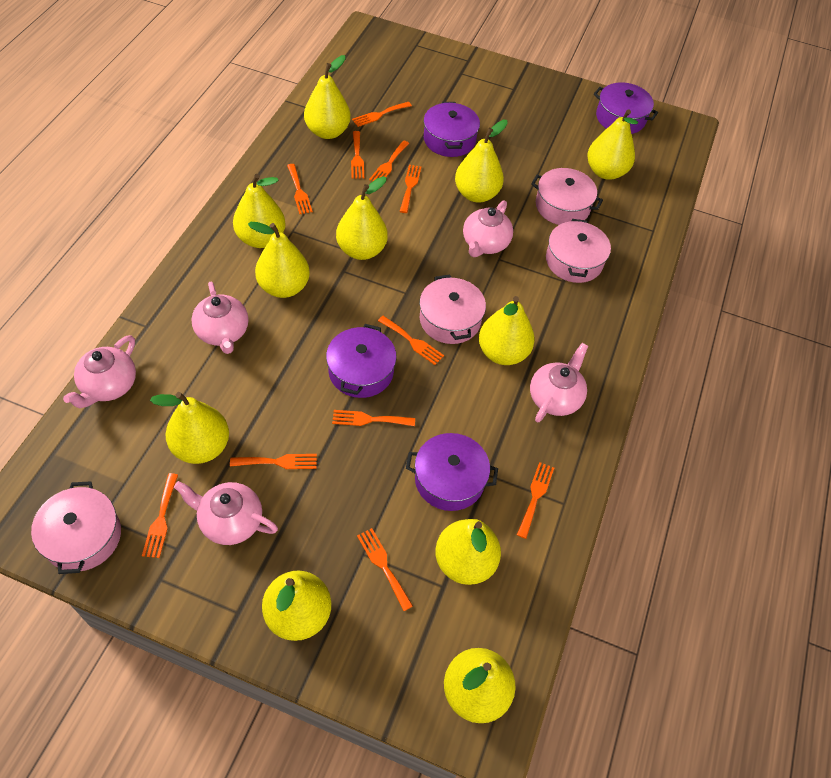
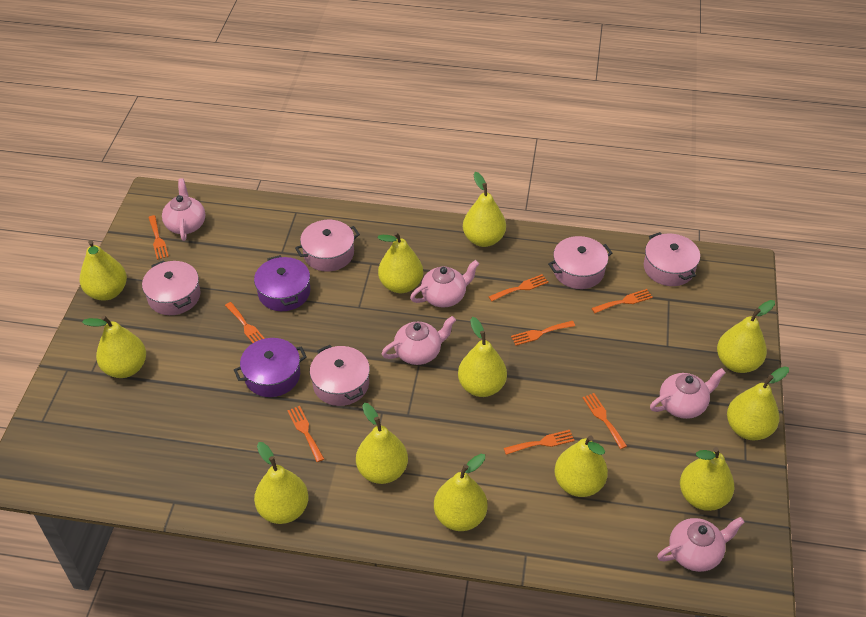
orange fork: 11 -> 8
pink pot: 4 -> 5
purple pot: 4 -> 2
yellow pear: 11 -> 12

